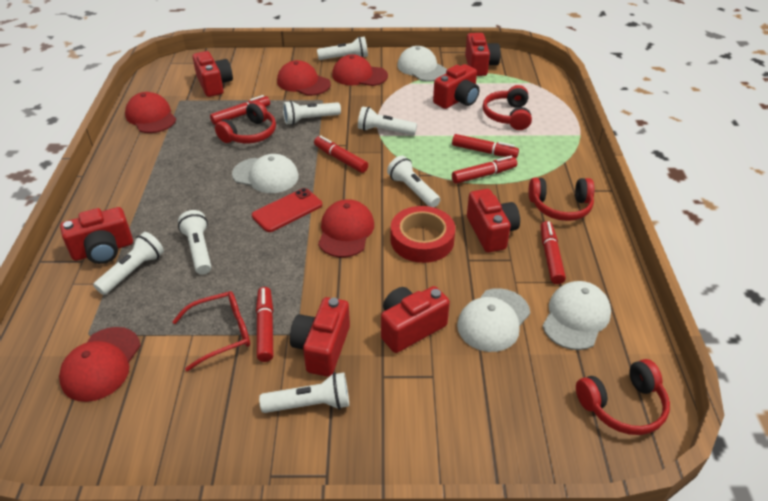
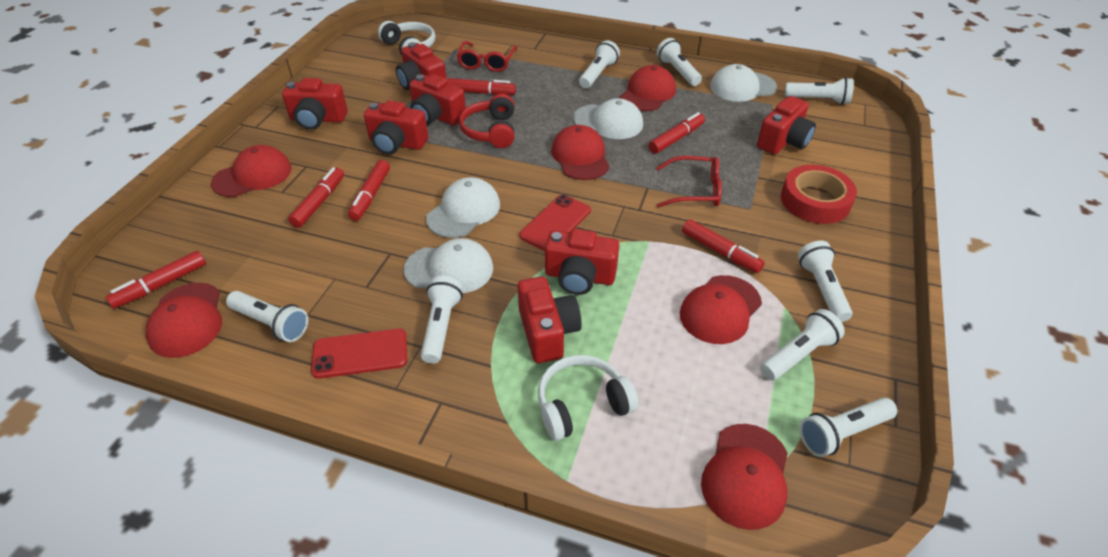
red cap: 5 -> 6
red glasses: 1 -> 2
red headphones: 4 -> 1
red phone: 1 -> 2
white flashlight: 7 -> 8
white headphones: 0 -> 2

